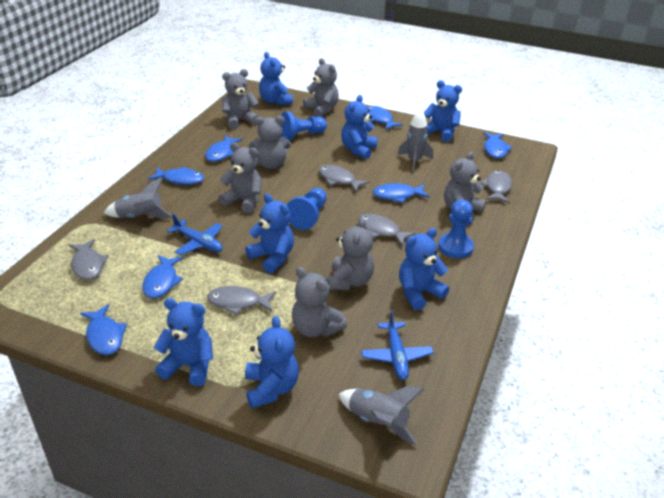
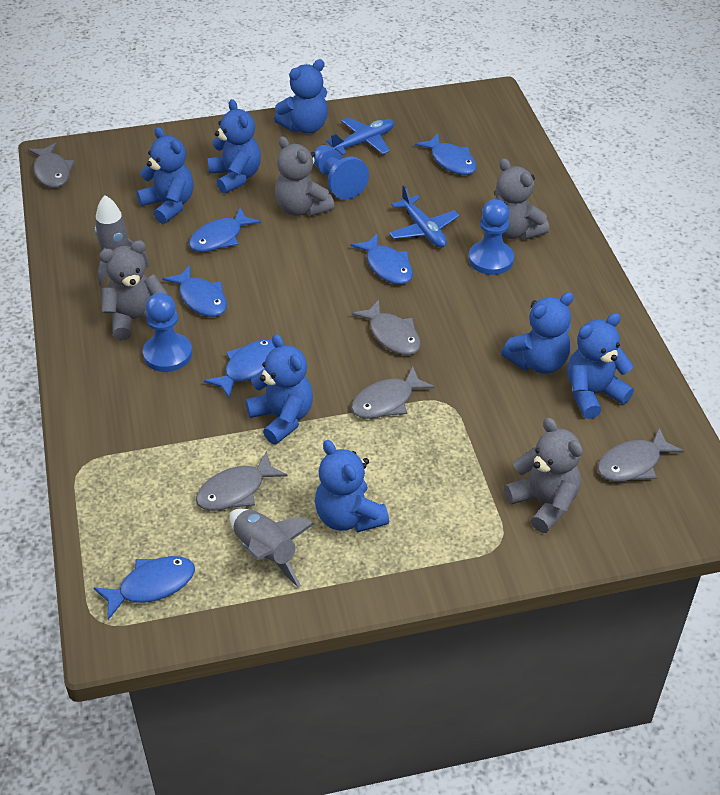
blue fish: 7 -> 6
grey rocket: 3 -> 2
grey teddy bear: 7 -> 4

